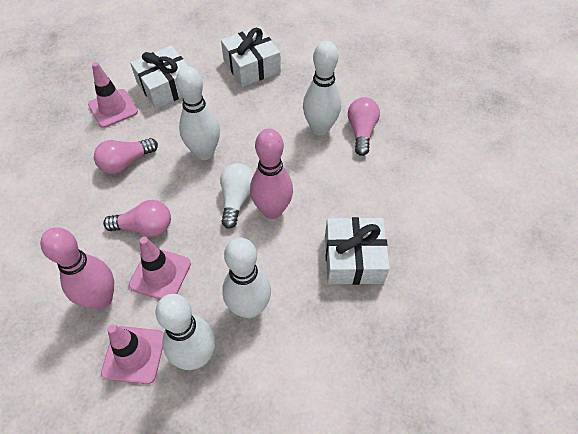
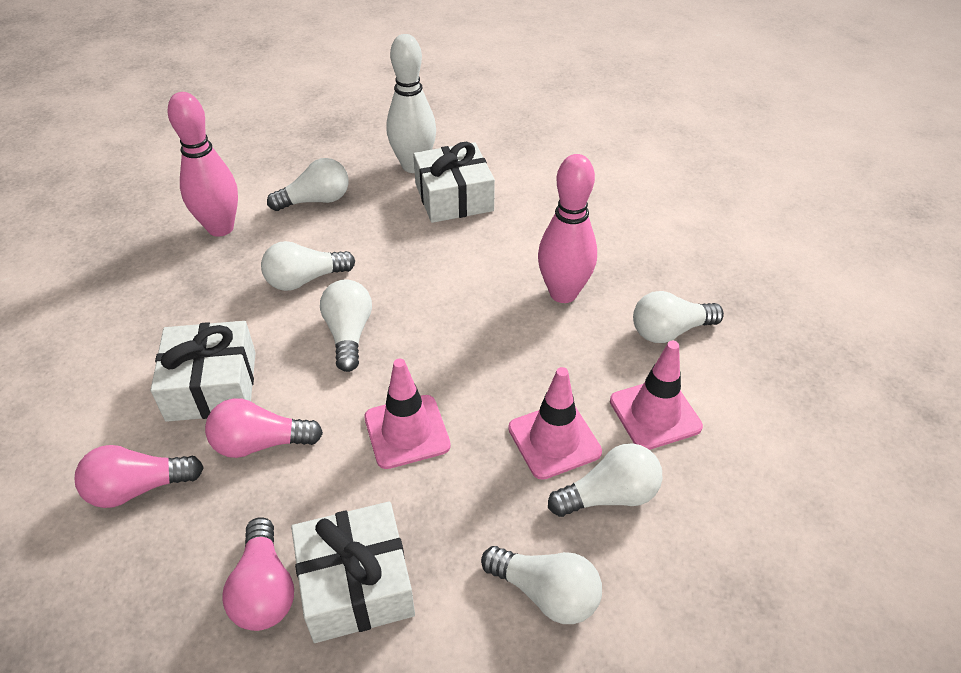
white bowling pin: 4 -> 1
white light bulb: 1 -> 6

